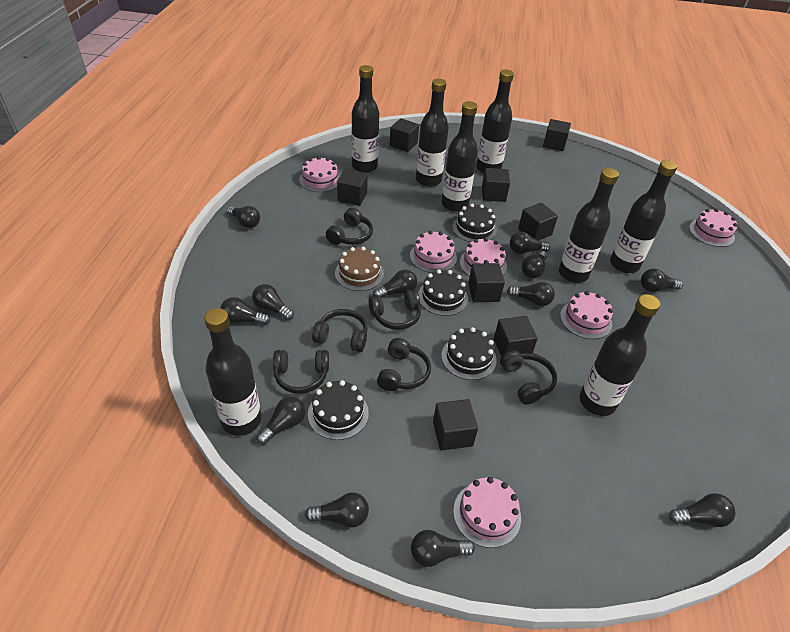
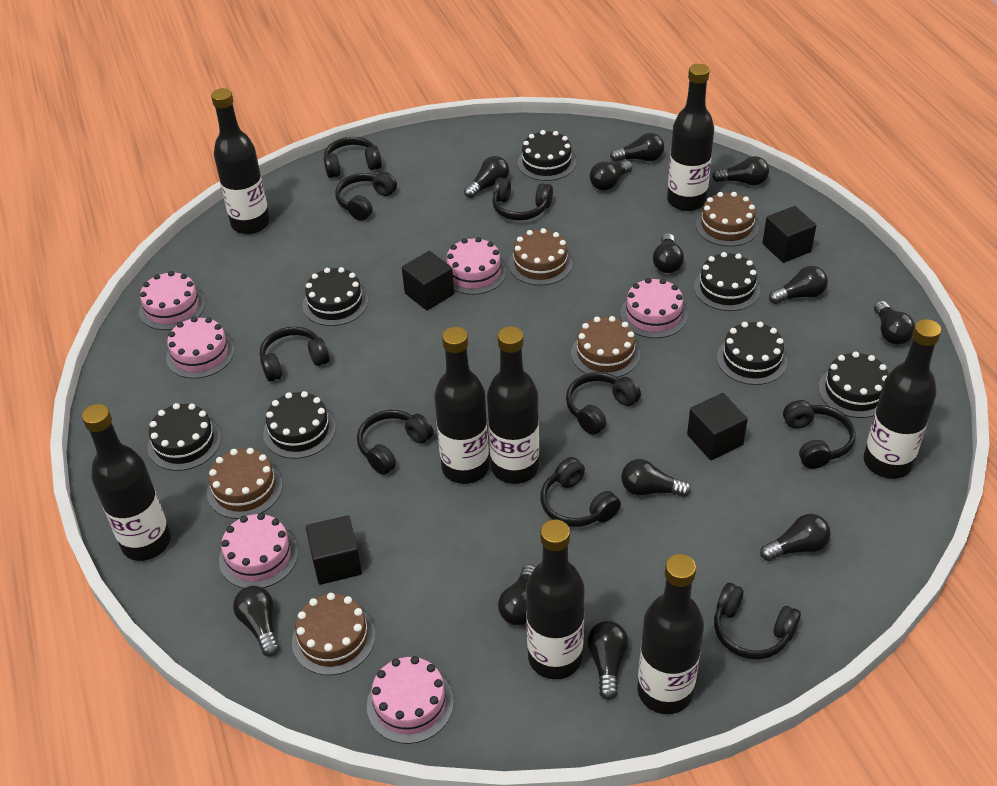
black cake: 4 -> 7
black cube: 8 -> 4
black headphones: 6 -> 9
brown cake: 1 -> 5

